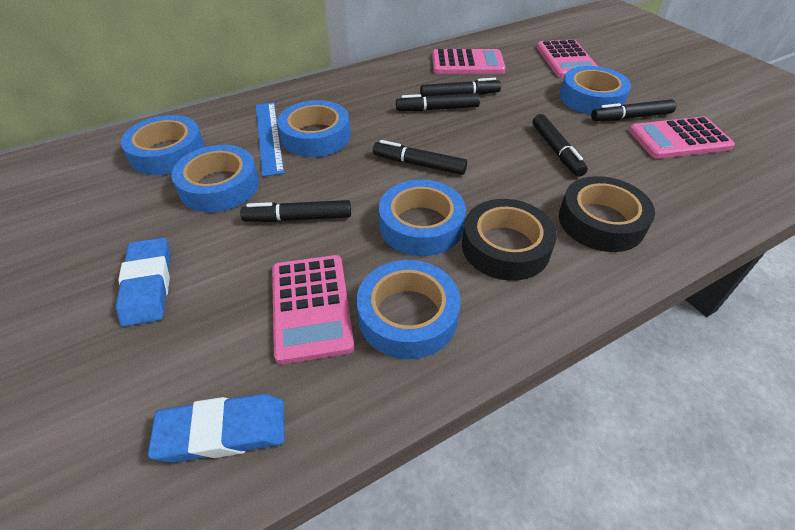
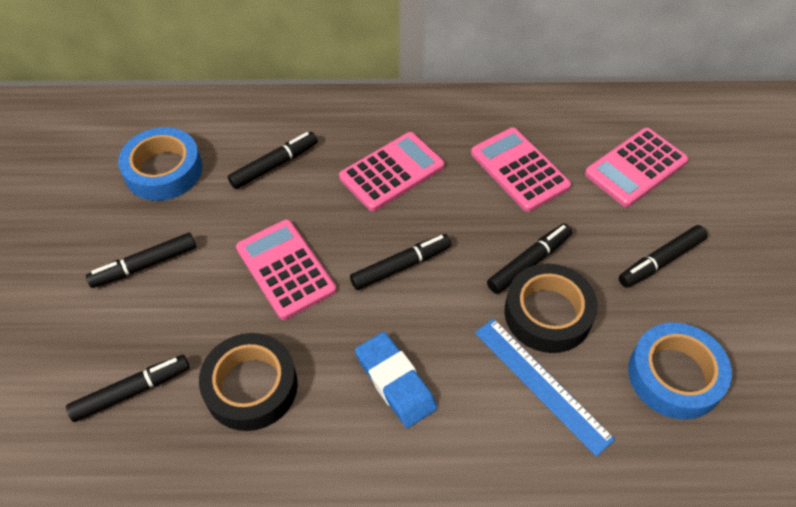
blue eraser: 2 -> 1
blue tape: 6 -> 2

